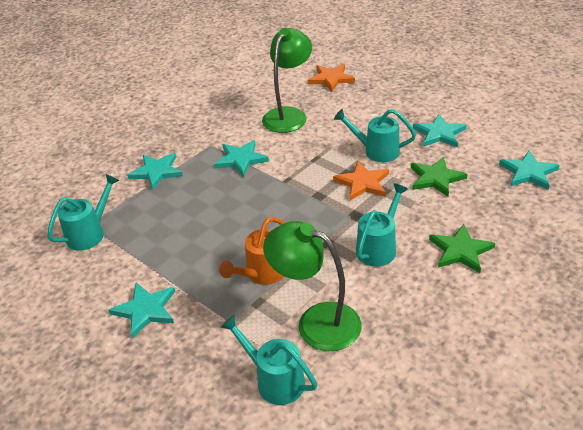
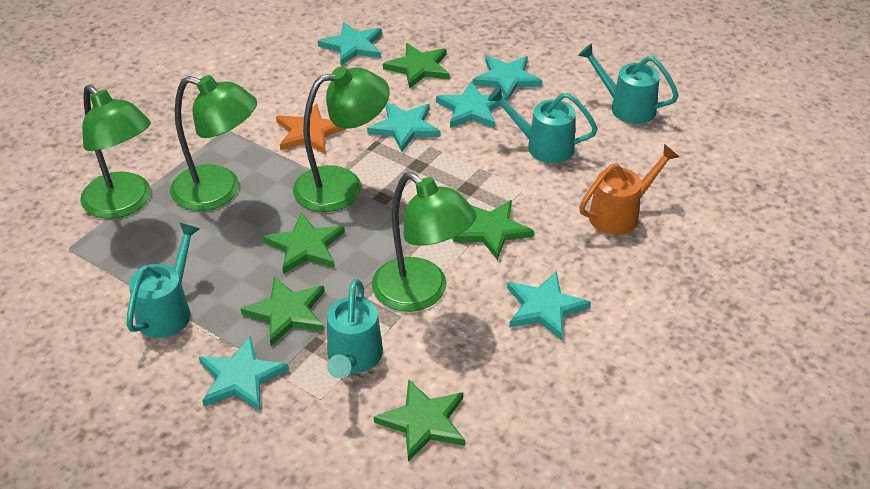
green lamp: 2 -> 4
green star: 2 -> 5
orange star: 2 -> 1
turquoise star: 5 -> 6

